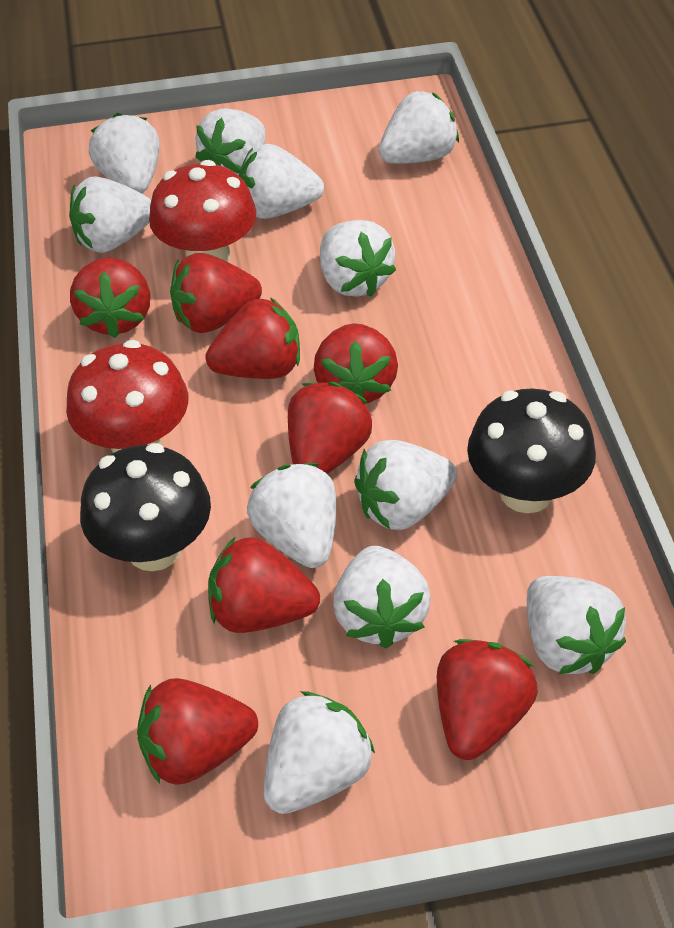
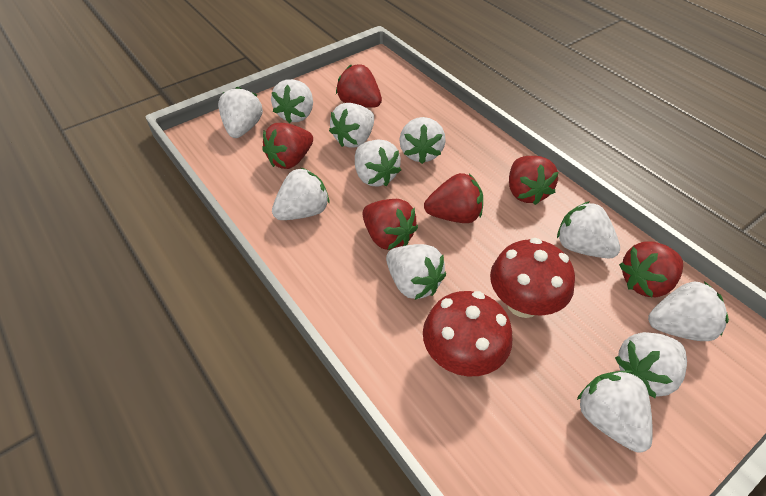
black mushroom: 2 -> 0
red strawberry: 8 -> 6

